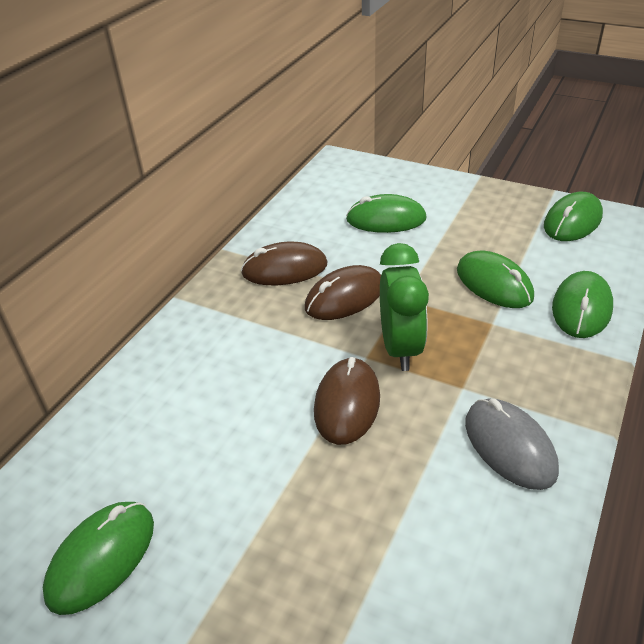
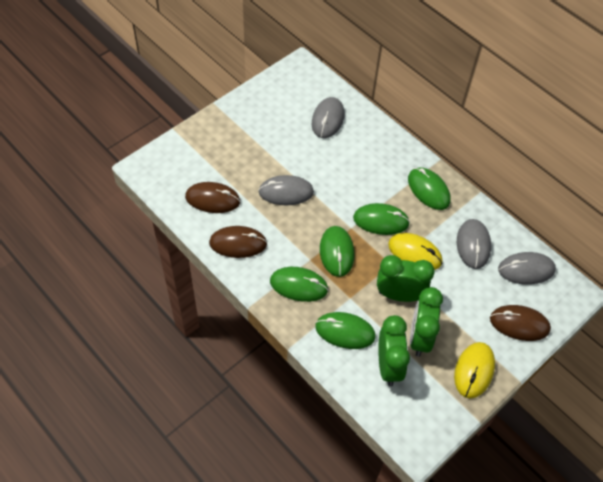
green clock: 1 -> 3
grey mouse: 1 -> 4
yellow mouse: 0 -> 2

